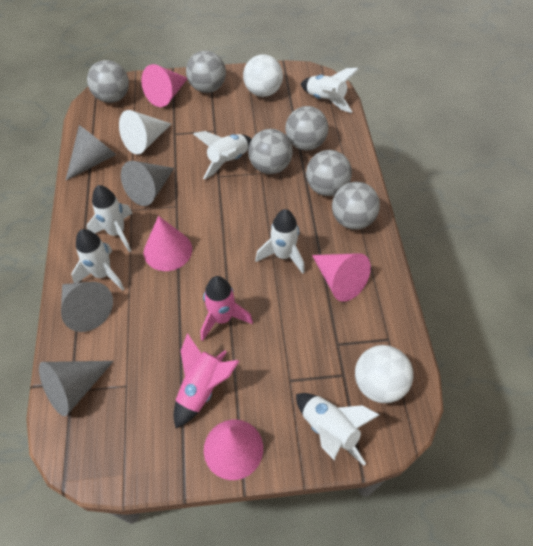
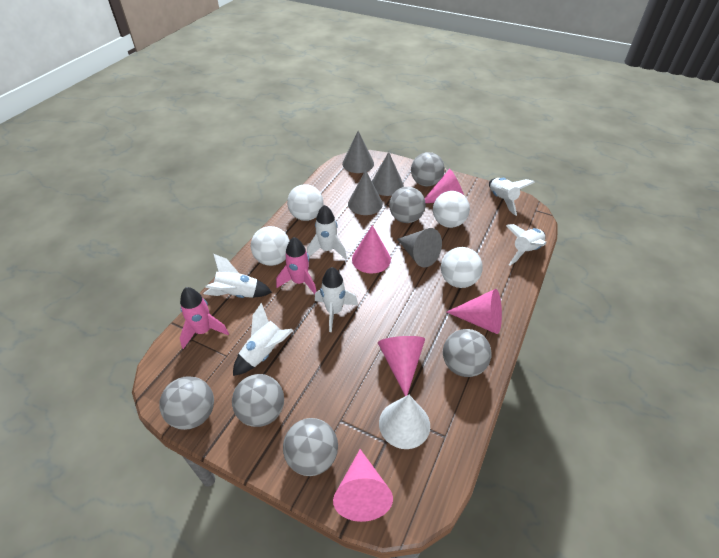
pink cone: 4 -> 5
white ball: 2 -> 4

